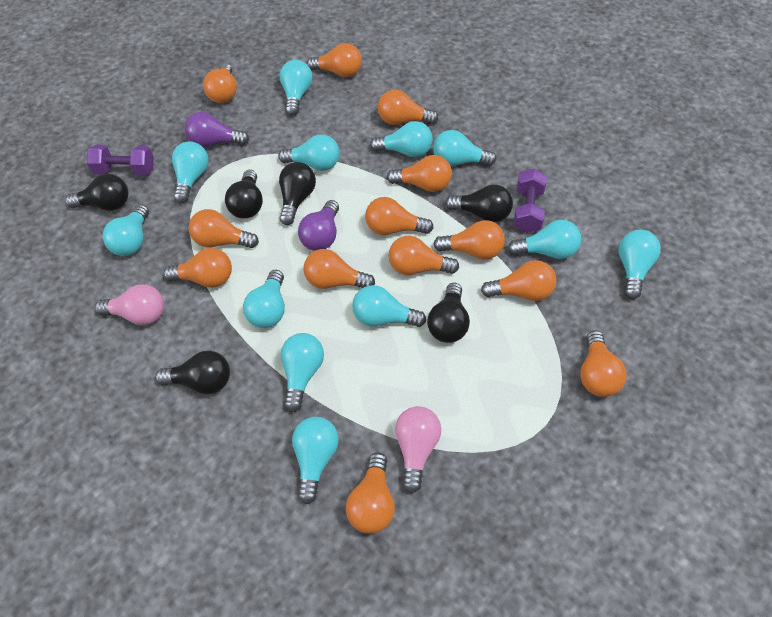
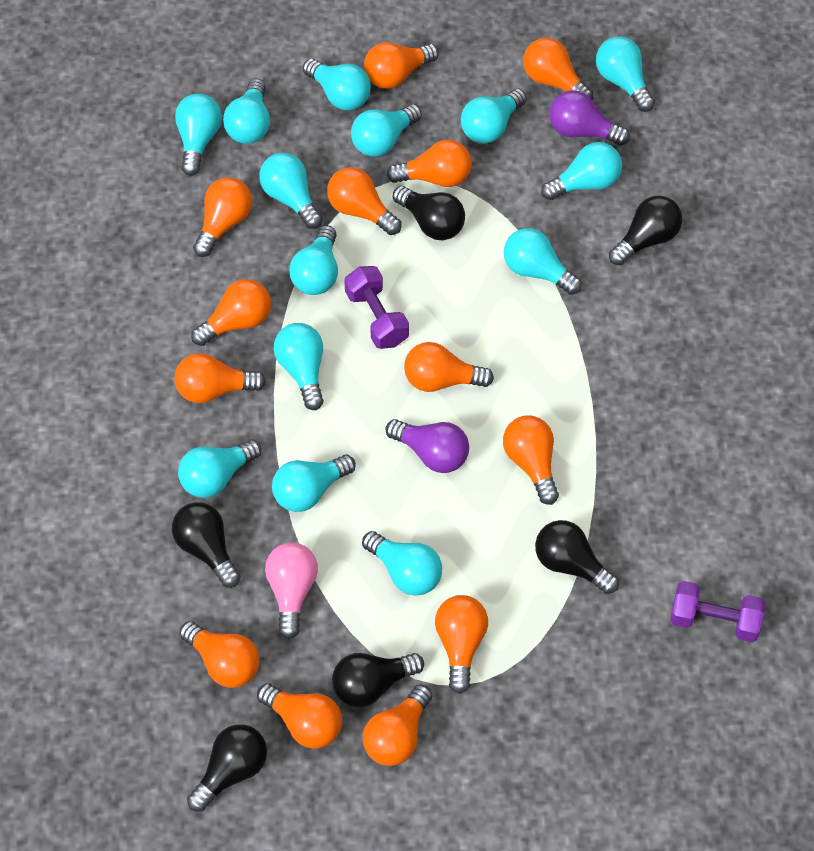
pink light bulb: 2 -> 1
turquoise light bulb: 12 -> 14

